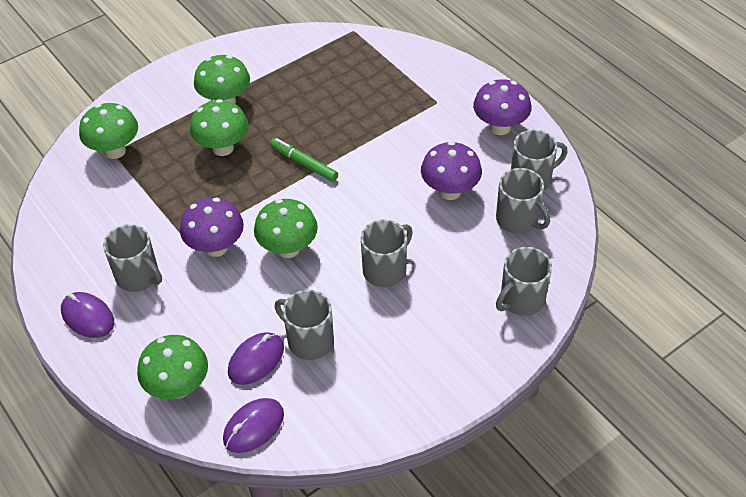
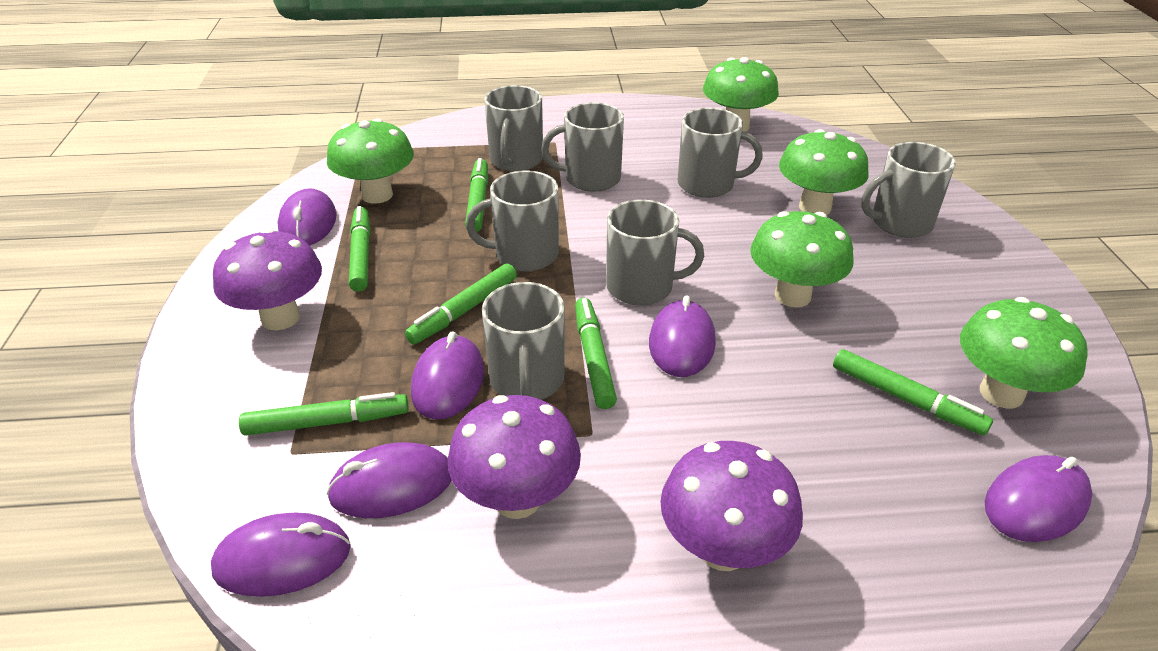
green marker: 1 -> 6
grey mug: 6 -> 7
purple mouse: 3 -> 6

